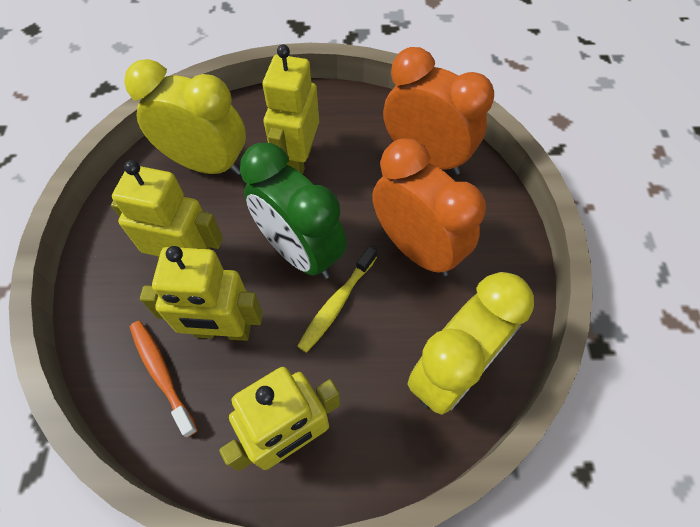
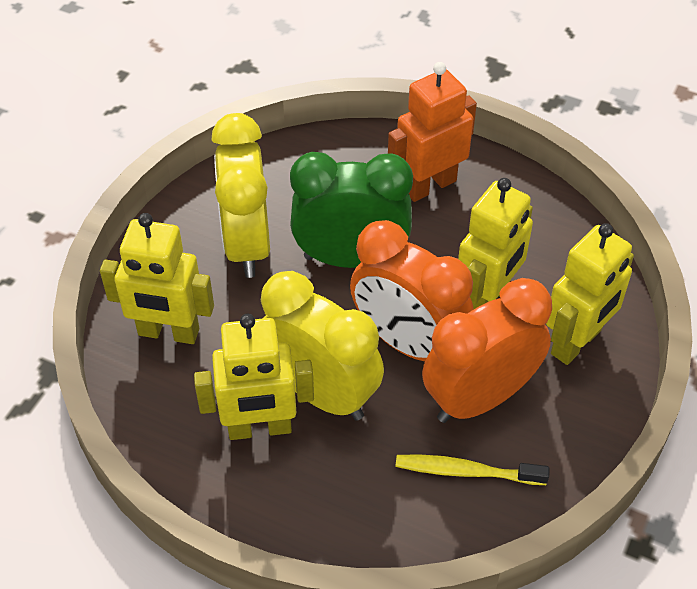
orange robot: 0 -> 1
orange toothbrush: 1 -> 0

